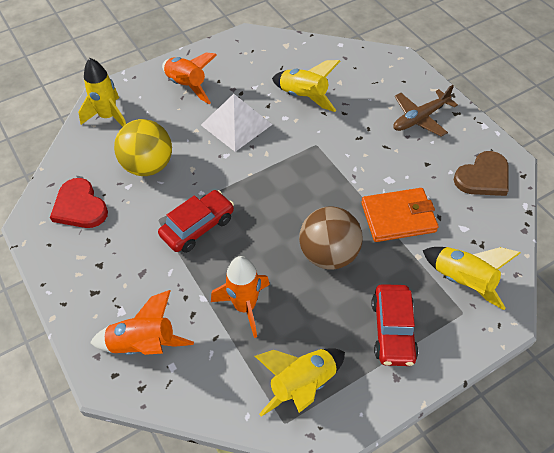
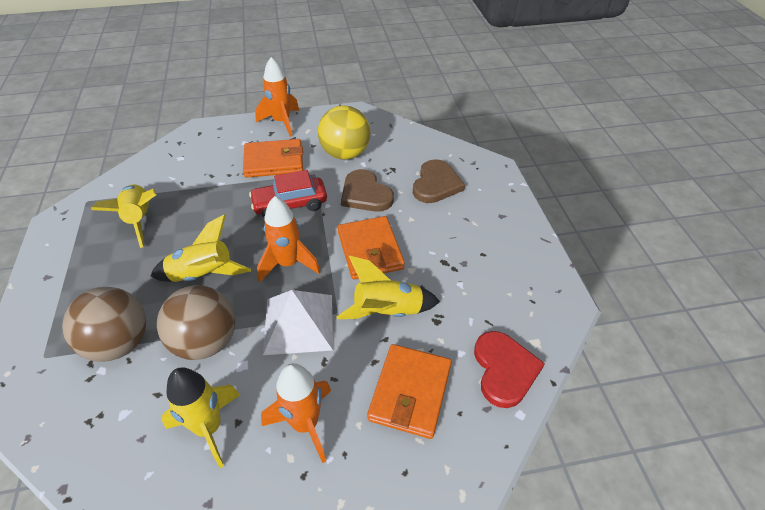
brown ball: 1 -> 2
brown heart: 1 -> 2
brown plane: 1 -> 0
orange wallet: 1 -> 3
red car: 2 -> 1

